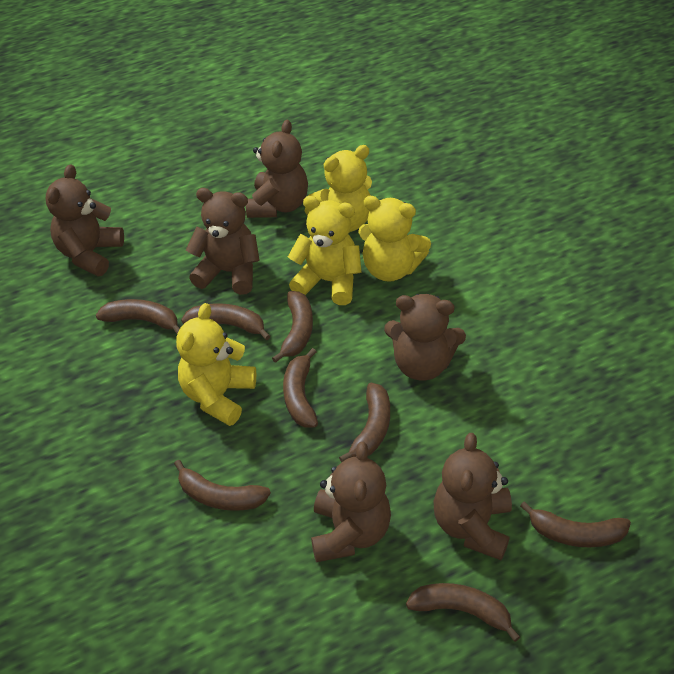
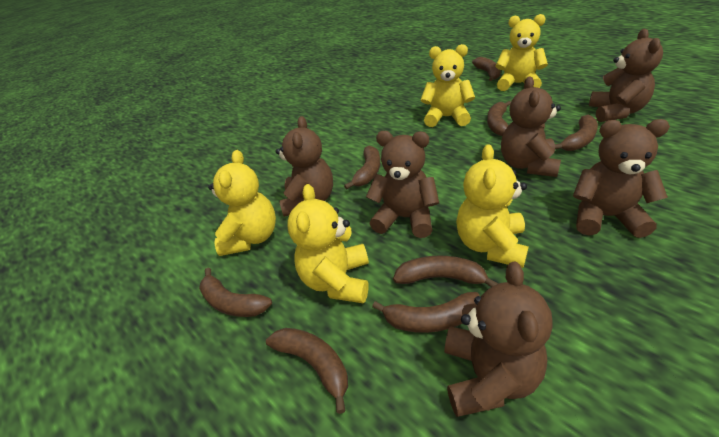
yellow teddy bear: 4 -> 5

